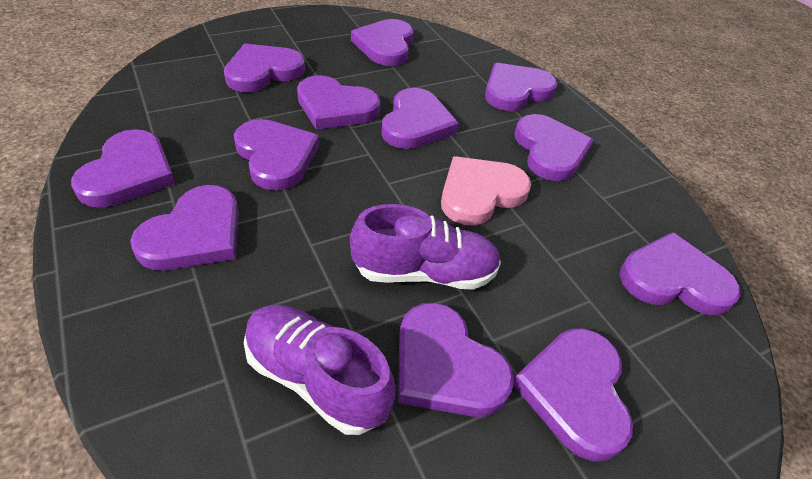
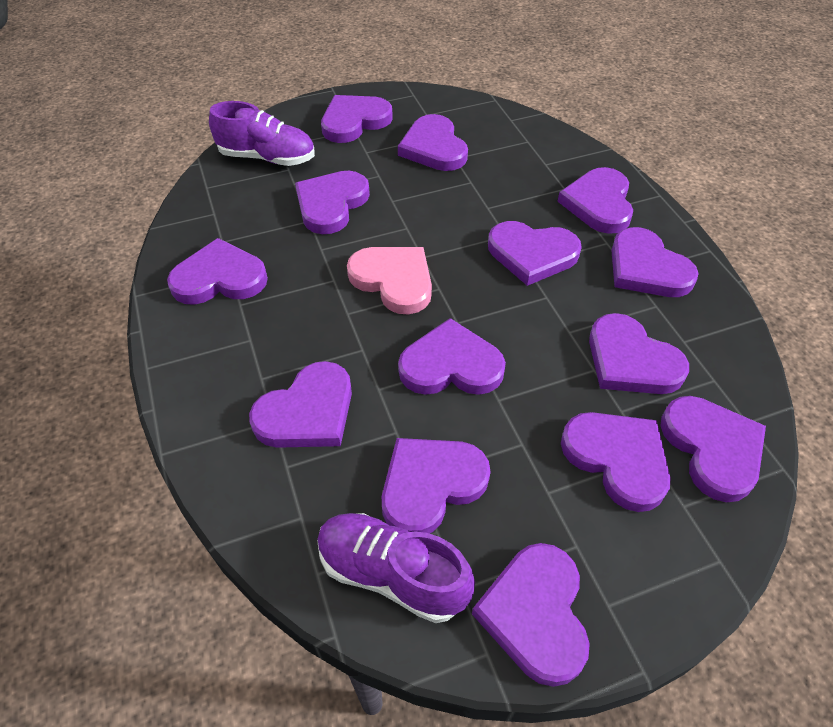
purple heart: 12 -> 14

